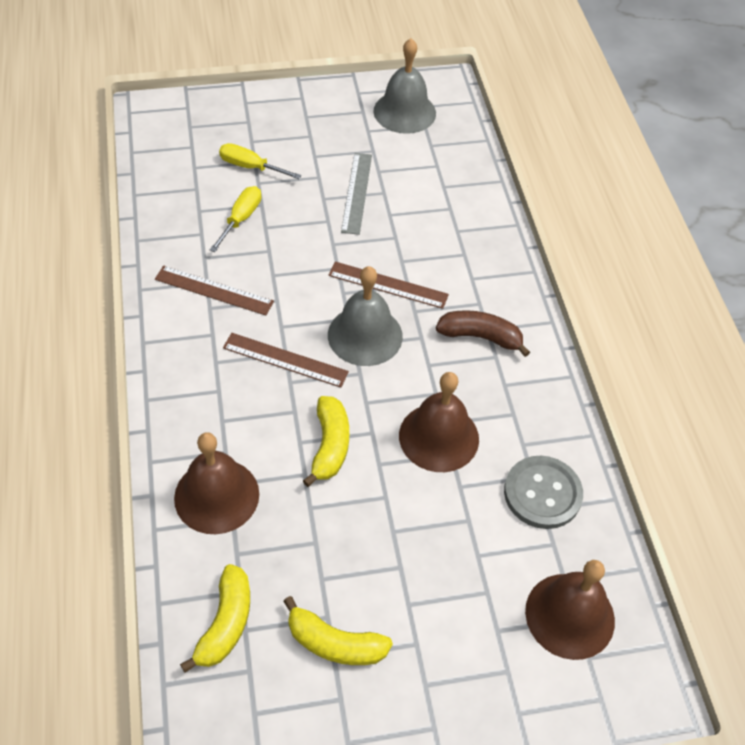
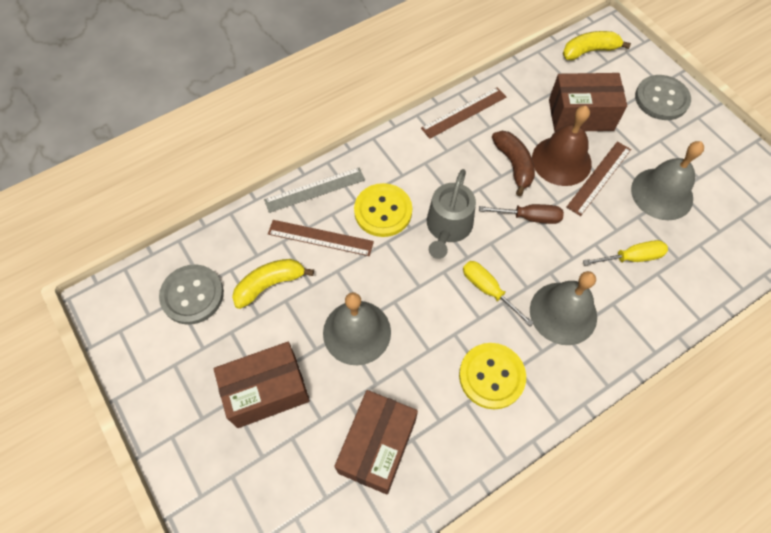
brown bell: 3 -> 1
brown box: 0 -> 3
brown screwdriver: 0 -> 1
grey bell: 2 -> 3
grey button: 1 -> 2
grey watering can: 0 -> 1
yellow banana: 3 -> 2
yellow button: 0 -> 2

